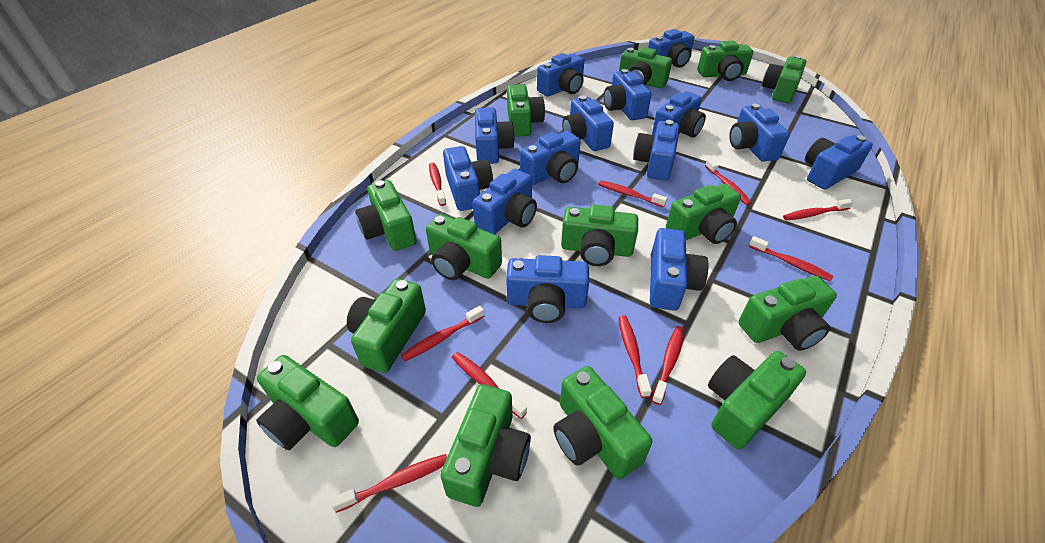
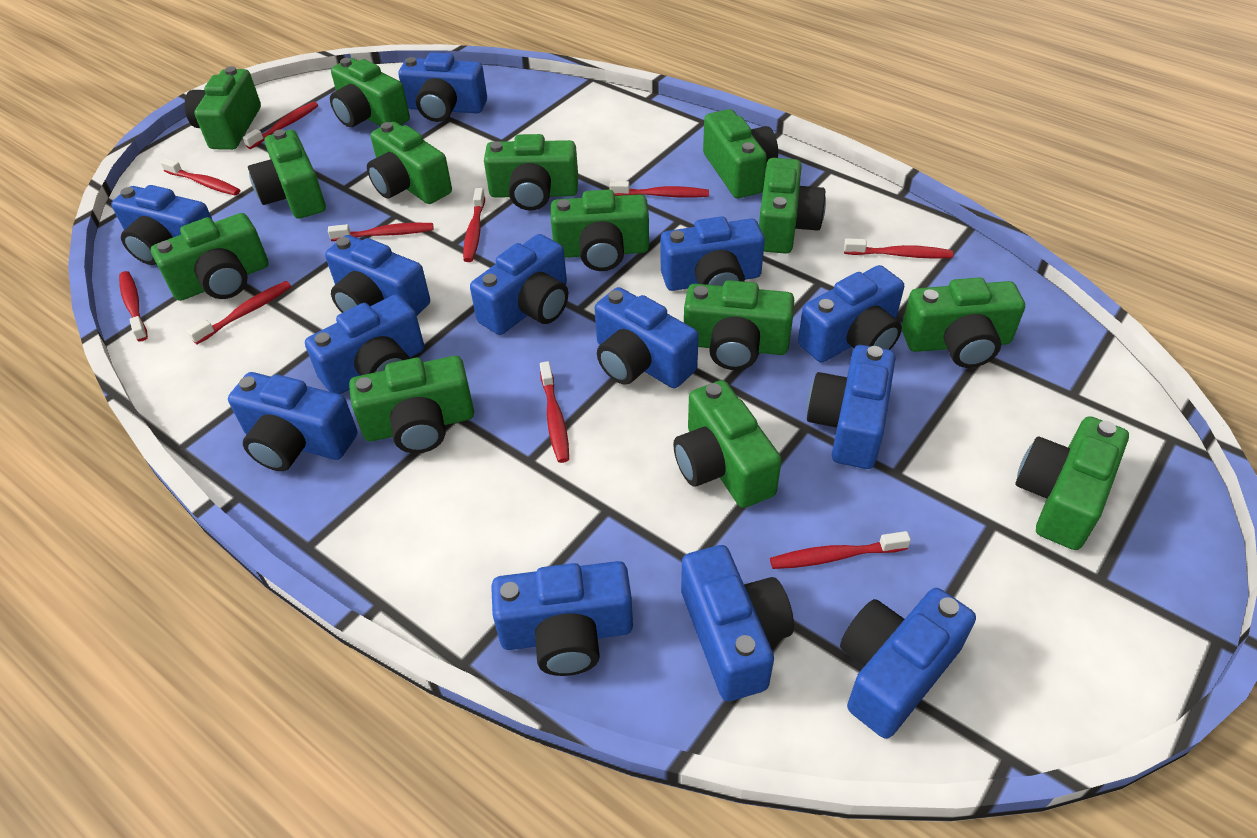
blue camera: 14 -> 13

